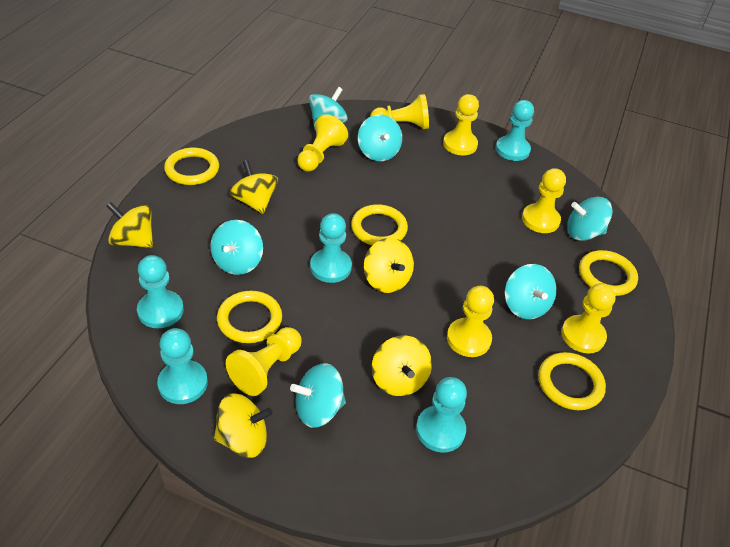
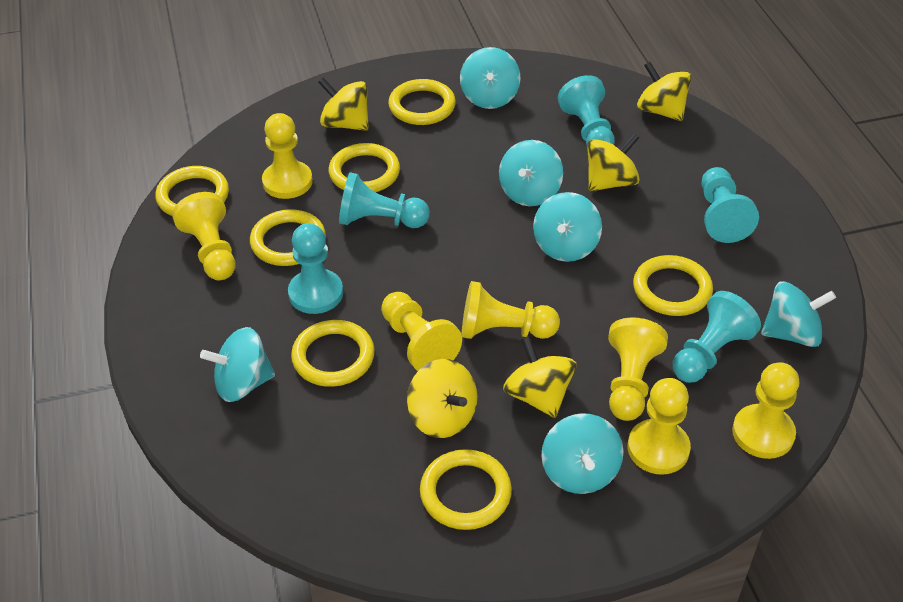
yellow ring: 5 -> 7

